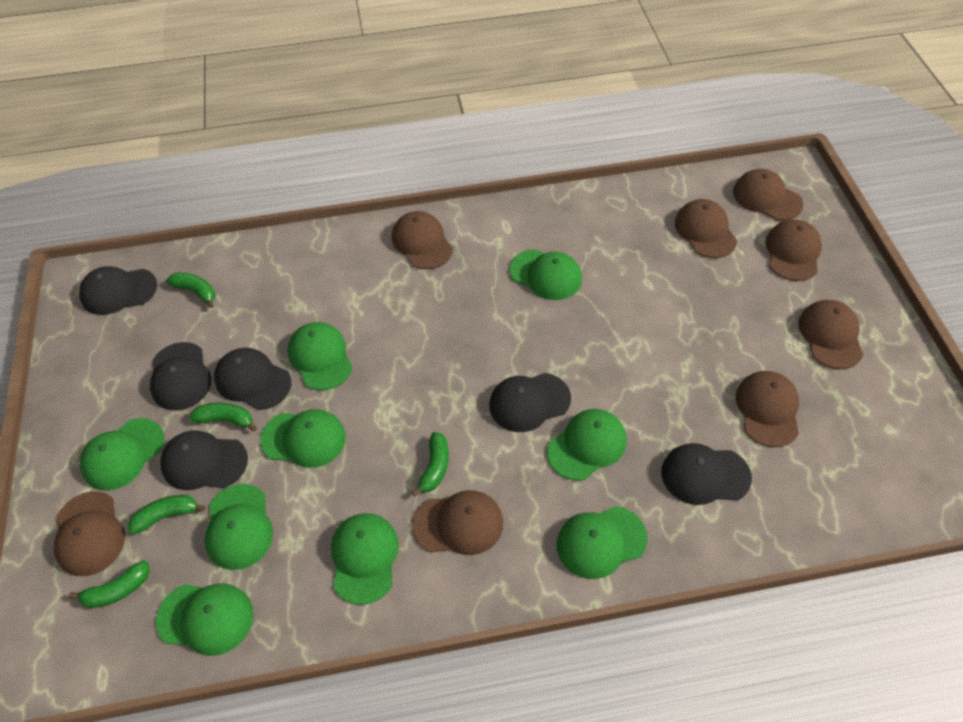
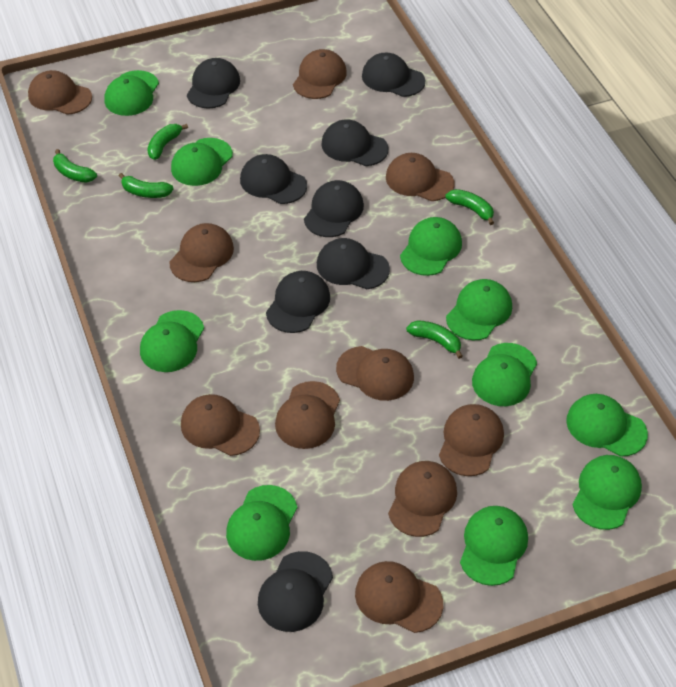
black cap: 6 -> 8
brown cap: 8 -> 10
green cap: 9 -> 10

